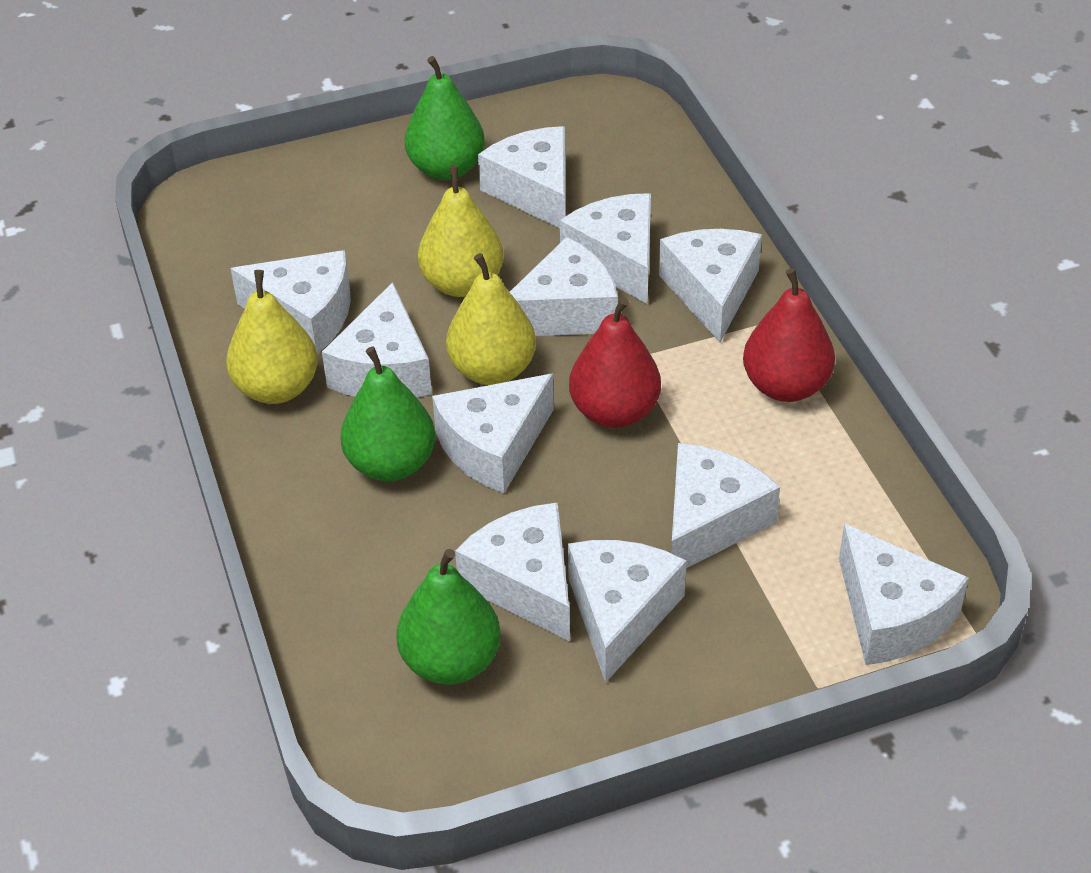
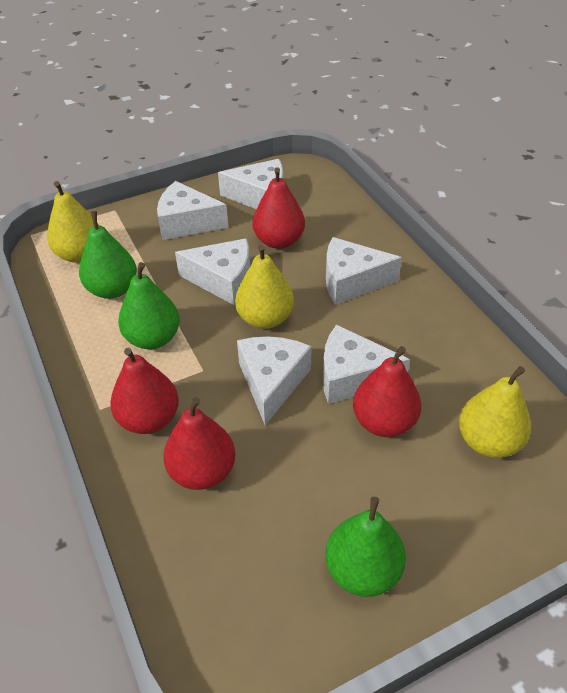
red pear: 2 -> 4
white cheese: 11 -> 6

